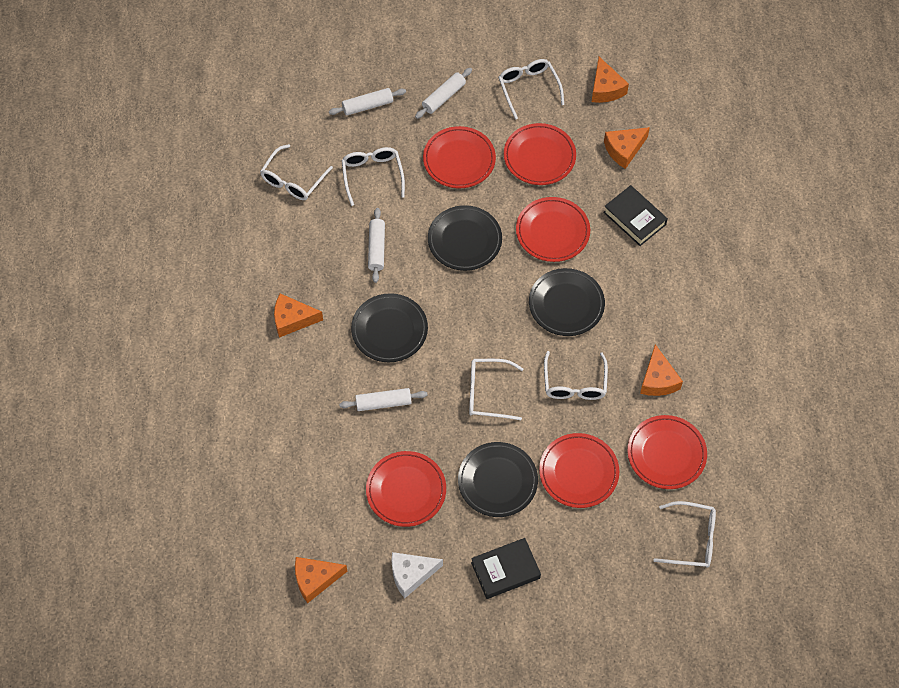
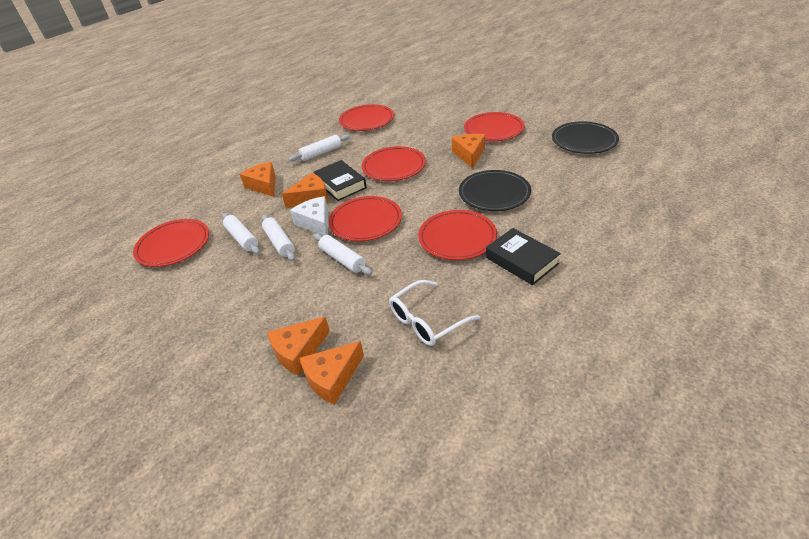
black plate: 4 -> 2
white glasses: 6 -> 1

